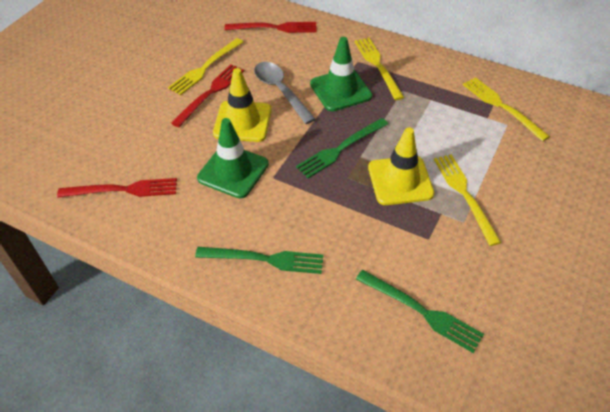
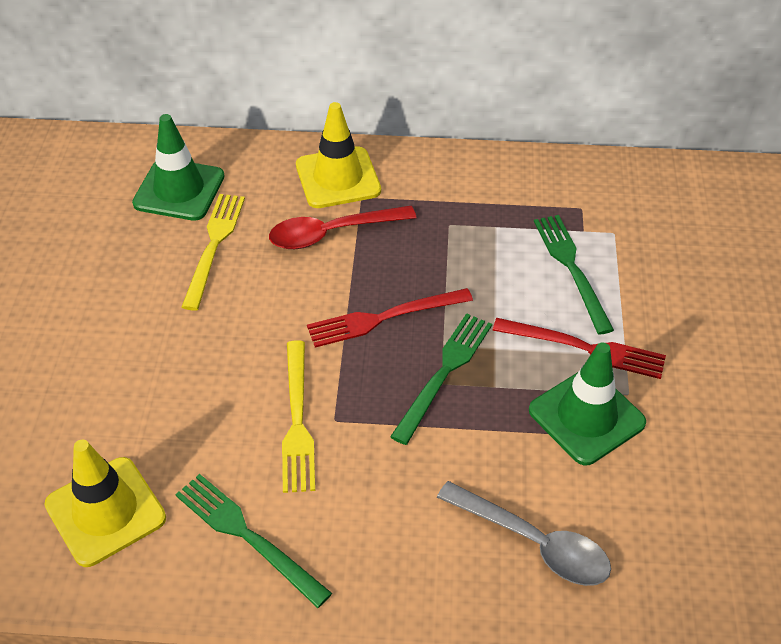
red fork: 3 -> 2
red spoon: 0 -> 1
yellow fork: 4 -> 2

